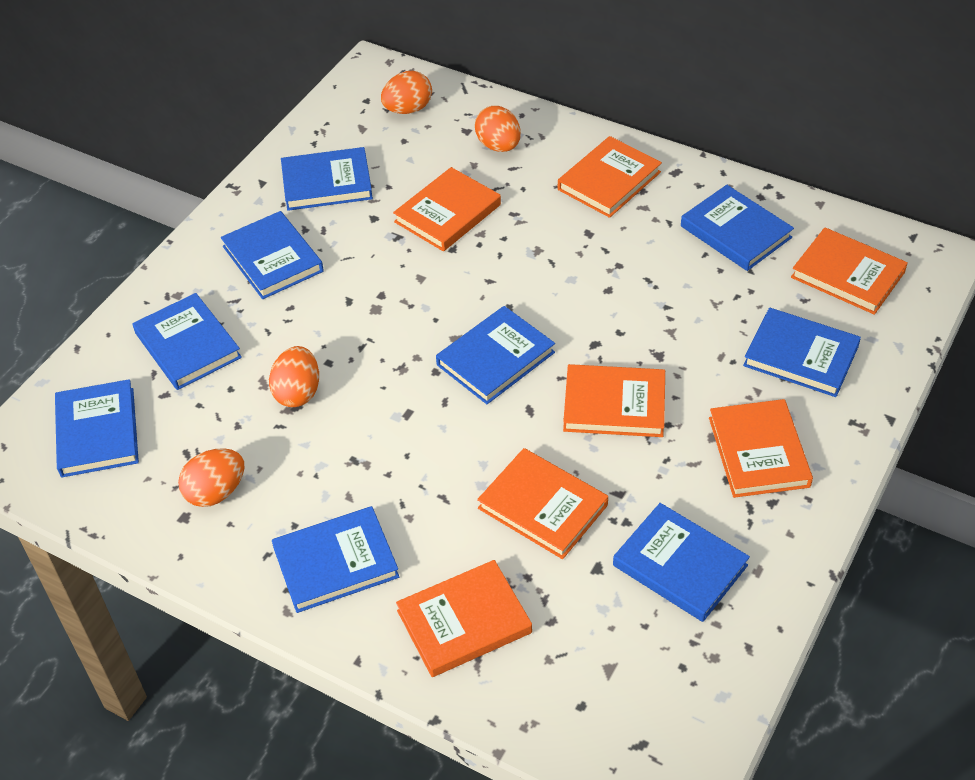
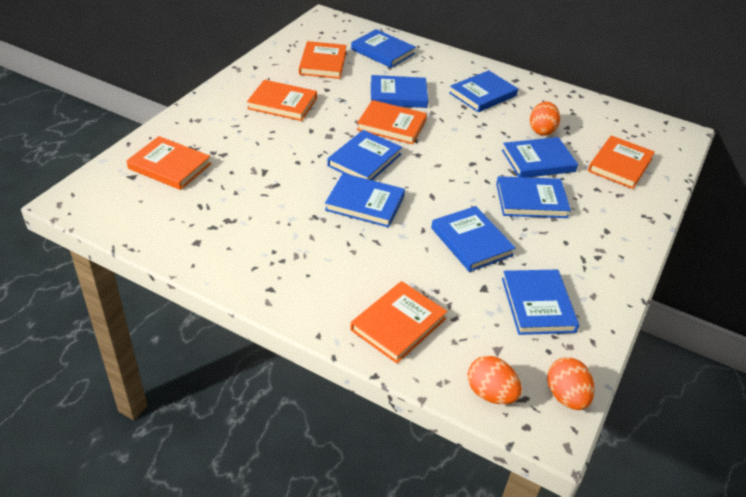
orange book: 7 -> 6
orange egg: 4 -> 3

